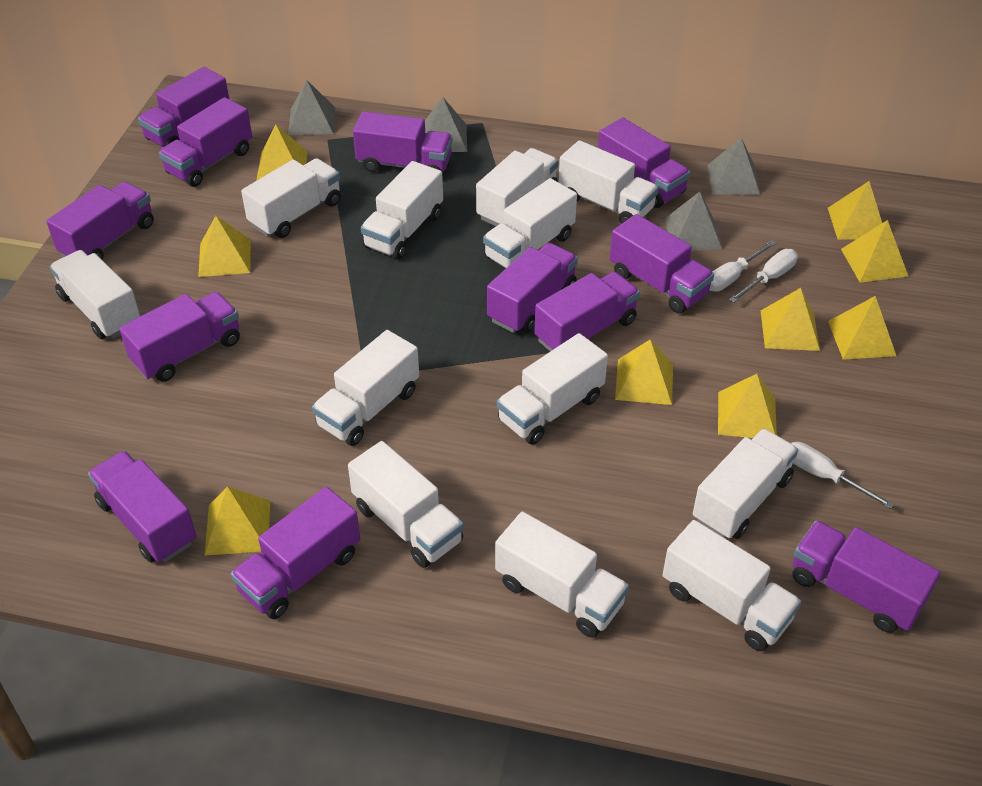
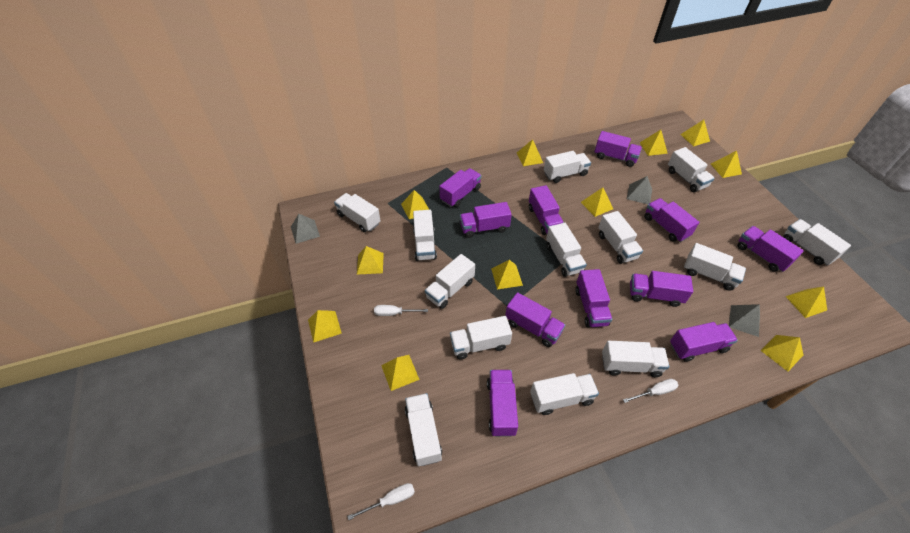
grey pyramid: 4 -> 3
purple truck: 12 -> 11
white truck: 12 -> 13
yellow pyramid: 9 -> 12

